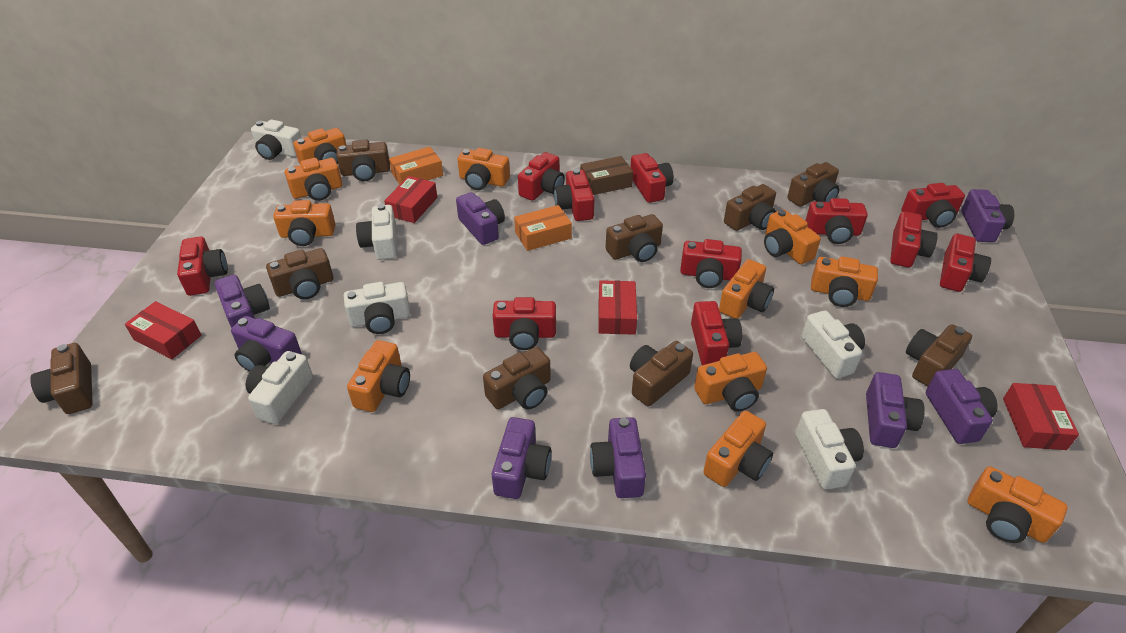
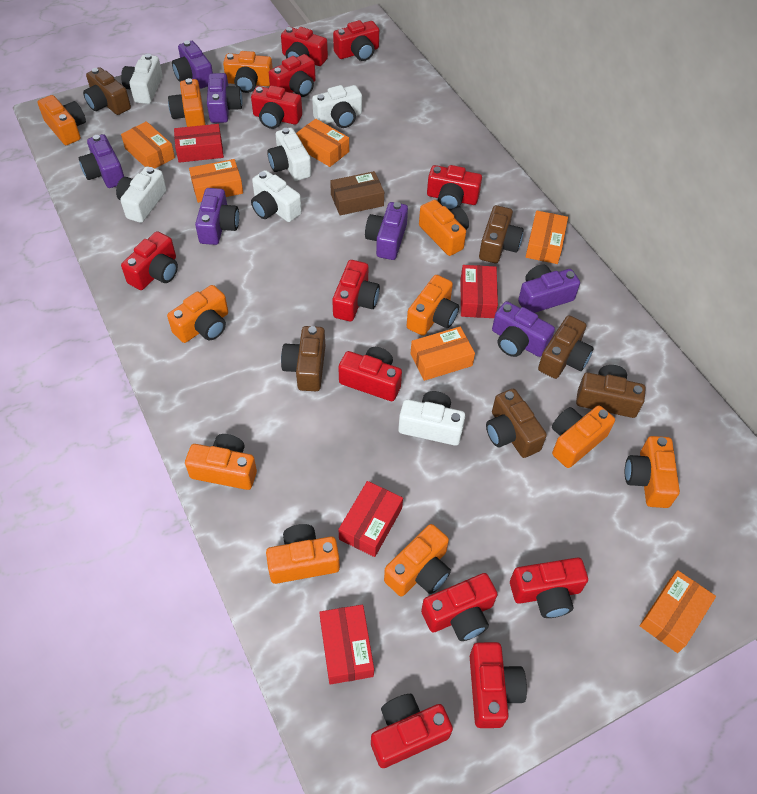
brown camera: 9 -> 6
orange box: 2 -> 6
purple camera: 8 -> 7
red camera: 11 -> 12

